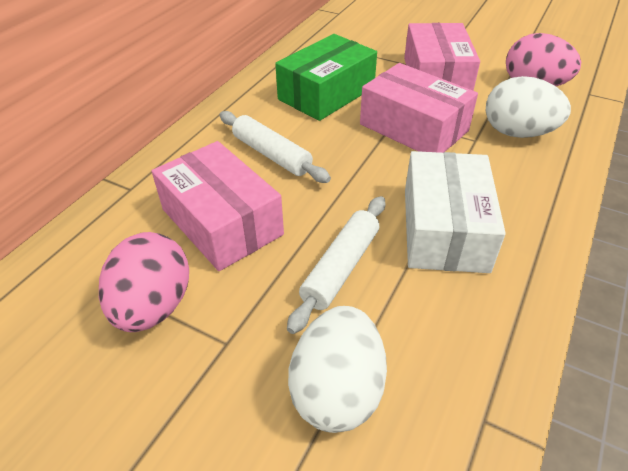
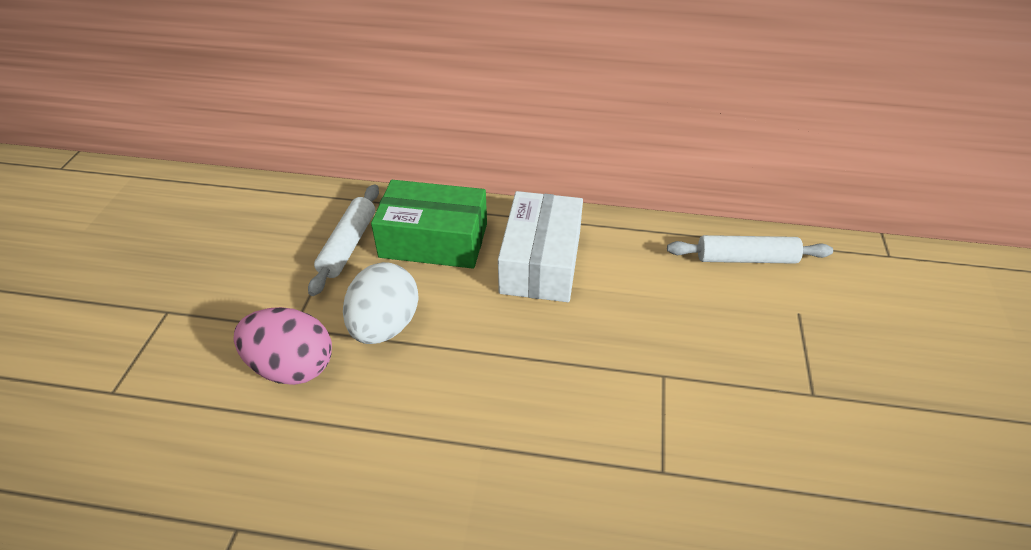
pink box: 3 -> 0
pink egg: 2 -> 1
white egg: 2 -> 1

